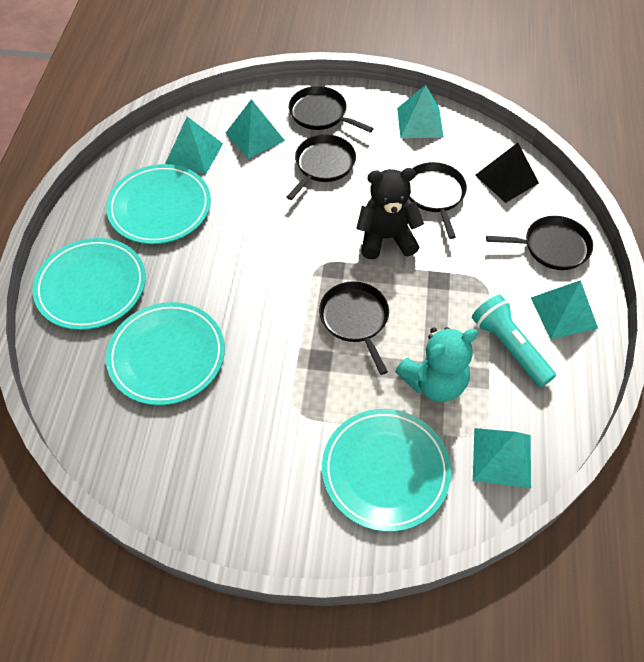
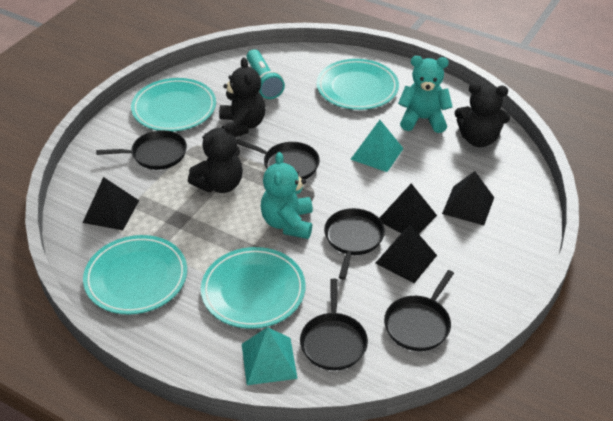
black pyramid: 1 -> 4
black teddy bear: 1 -> 3
turquoise pyramid: 5 -> 2
turquoise teddy bear: 1 -> 2

